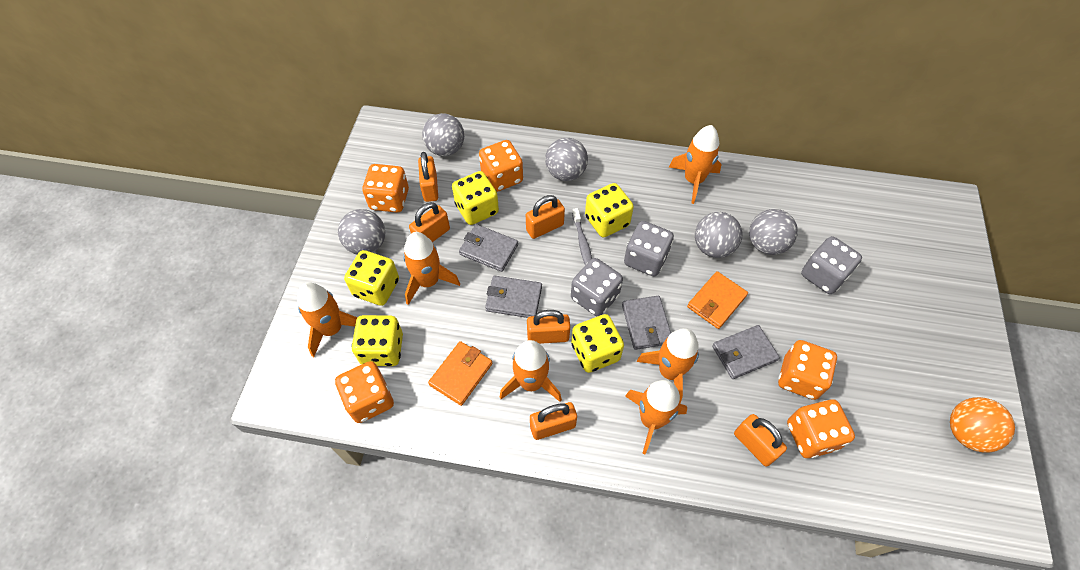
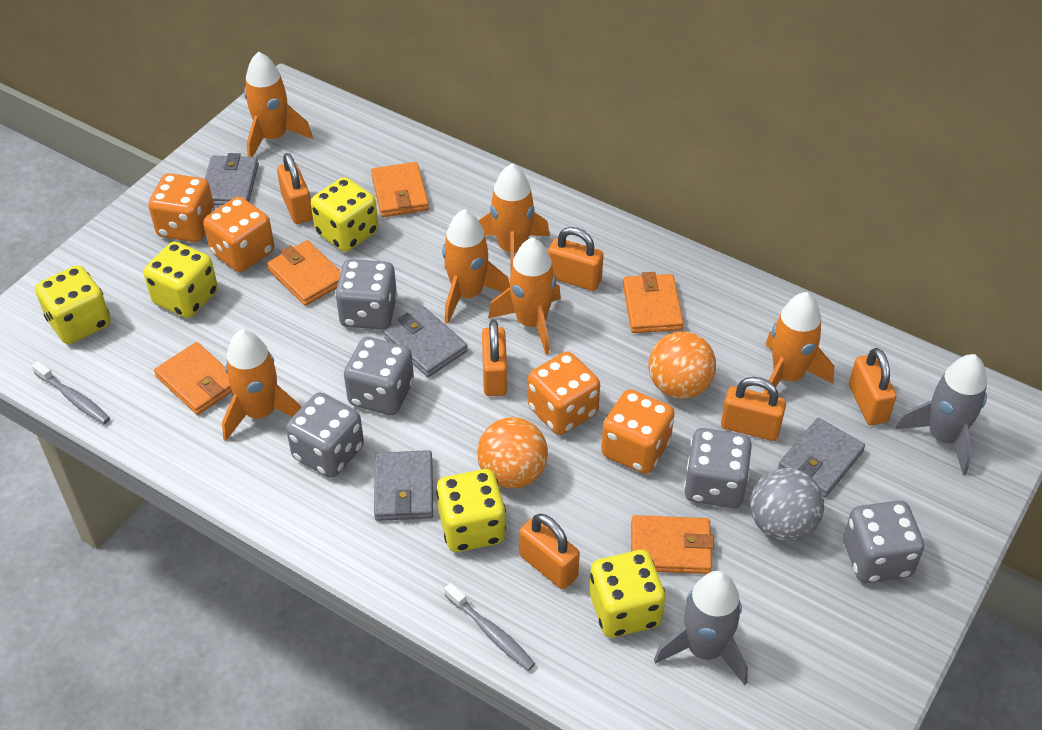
grey ball: 5 -> 1
grey dice: 3 -> 5
grey rocket: 0 -> 2
grey toothbrush: 1 -> 2
orange ball: 1 -> 2
orange dice: 5 -> 4
orange wallet: 2 -> 5

